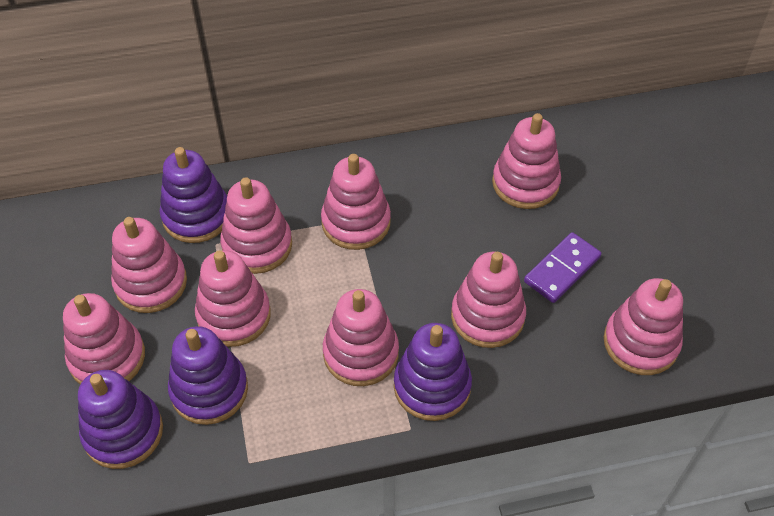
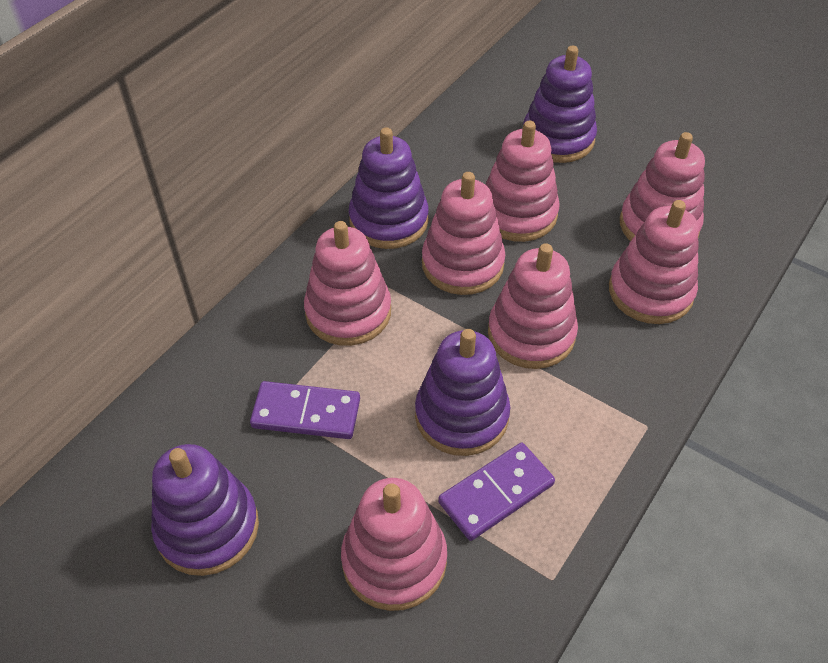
pink stacking toy: 9 -> 7
purple domino: 1 -> 2

